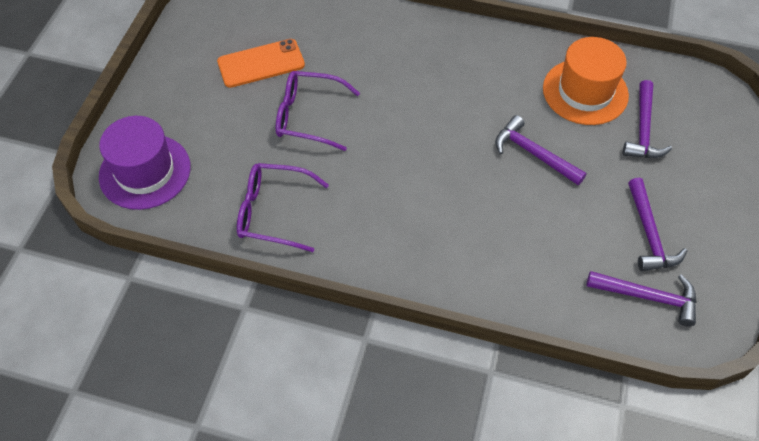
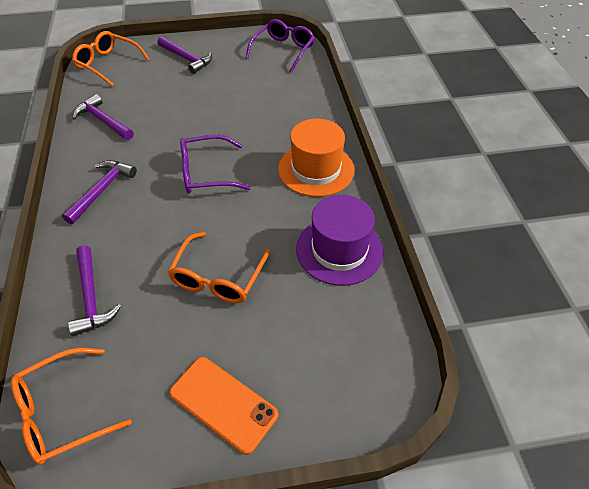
orange glasses: 0 -> 3

